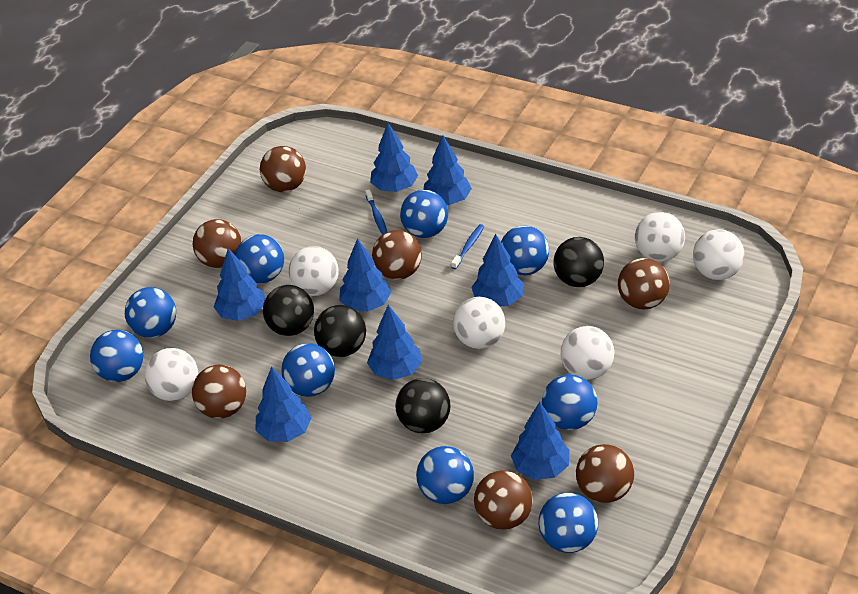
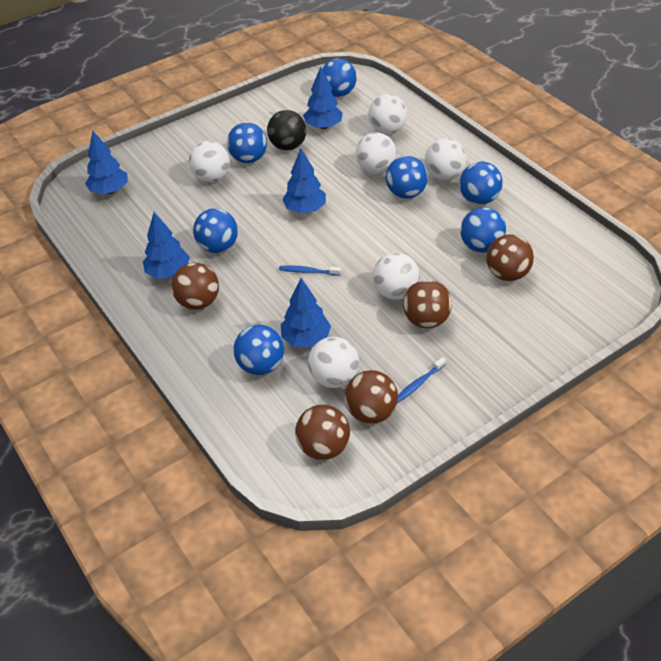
black ball: 4 -> 1
blue ball: 9 -> 7
blue tree: 8 -> 5
brown ball: 7 -> 5

